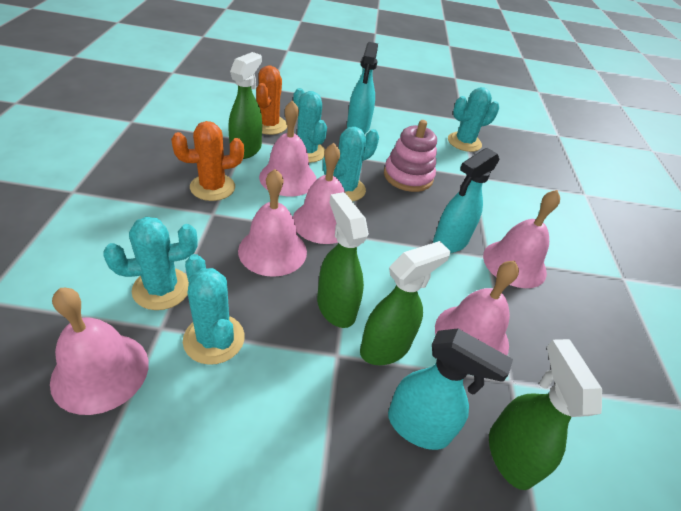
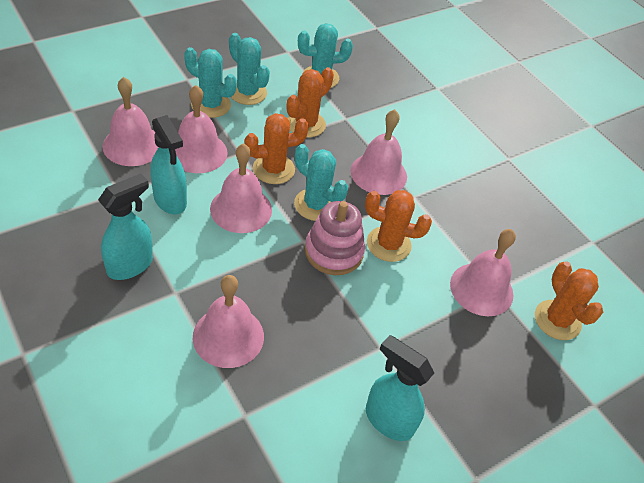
green spray bottle: 4 -> 0
orange cactus: 2 -> 4
turquoise cactus: 5 -> 4

